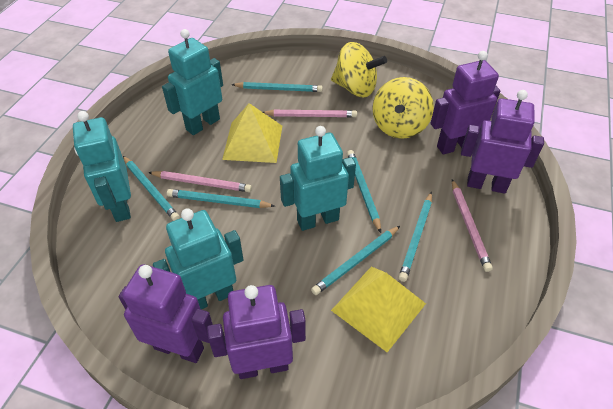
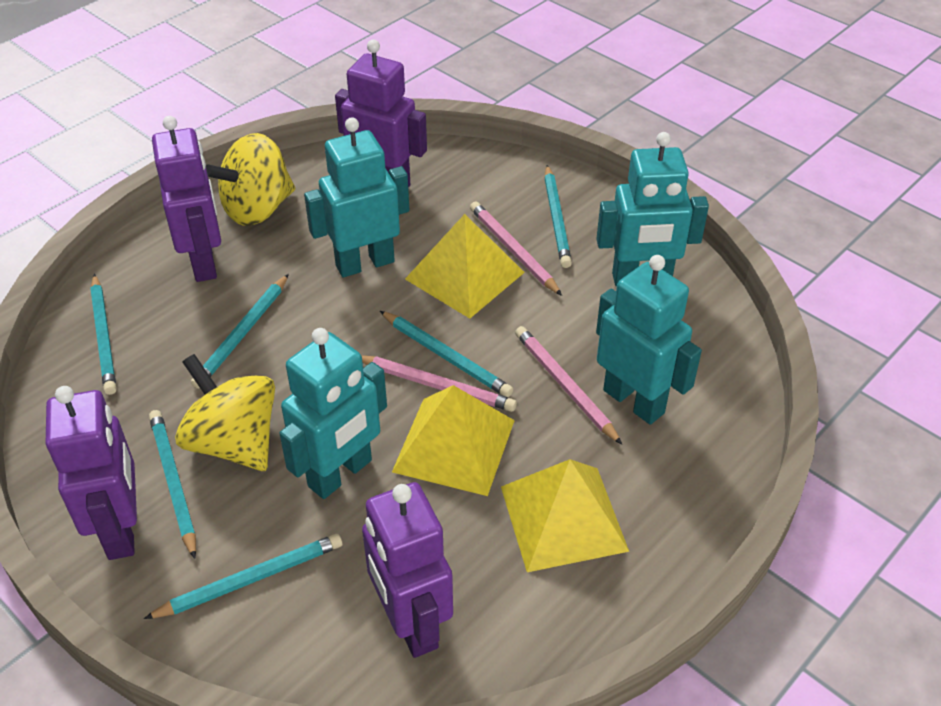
yellow pyramid: 2 -> 3

